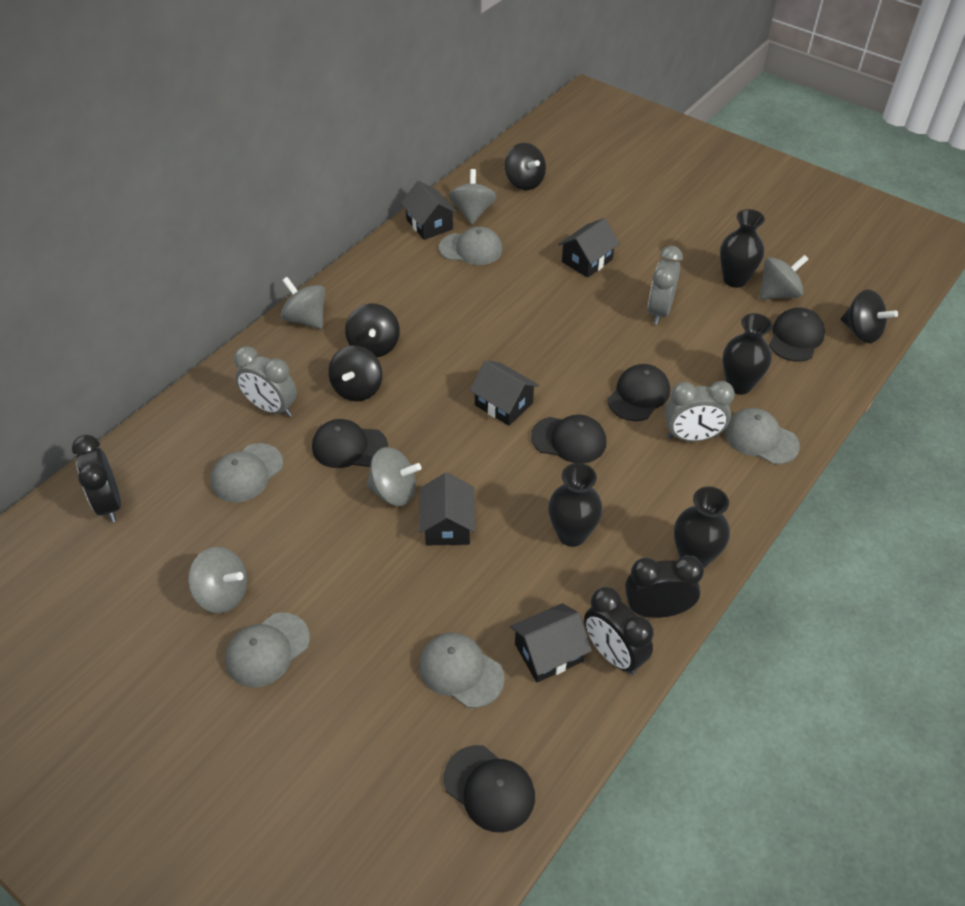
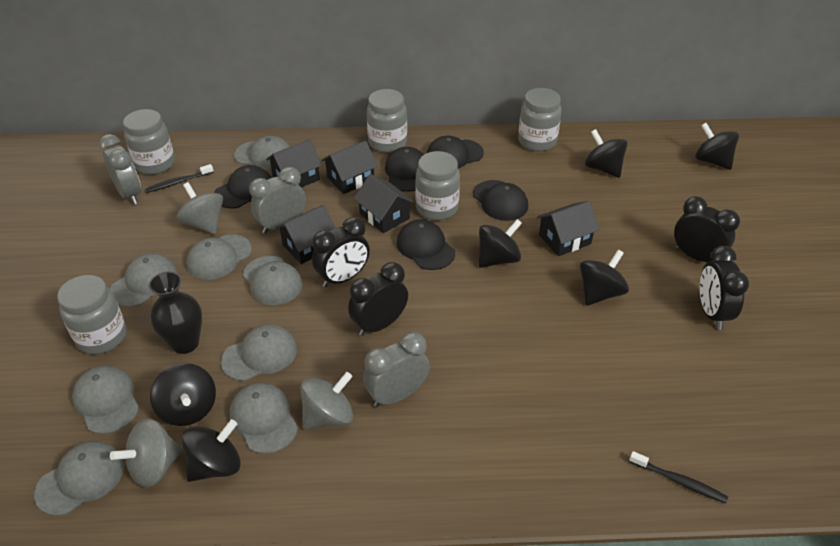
black clock: 3 -> 4
black spinning top: 4 -> 6
black toothbrush: 0 -> 2
black vase: 4 -> 1
grey cap: 5 -> 8
grey jar: 0 -> 5
grey spinning top: 5 -> 3

